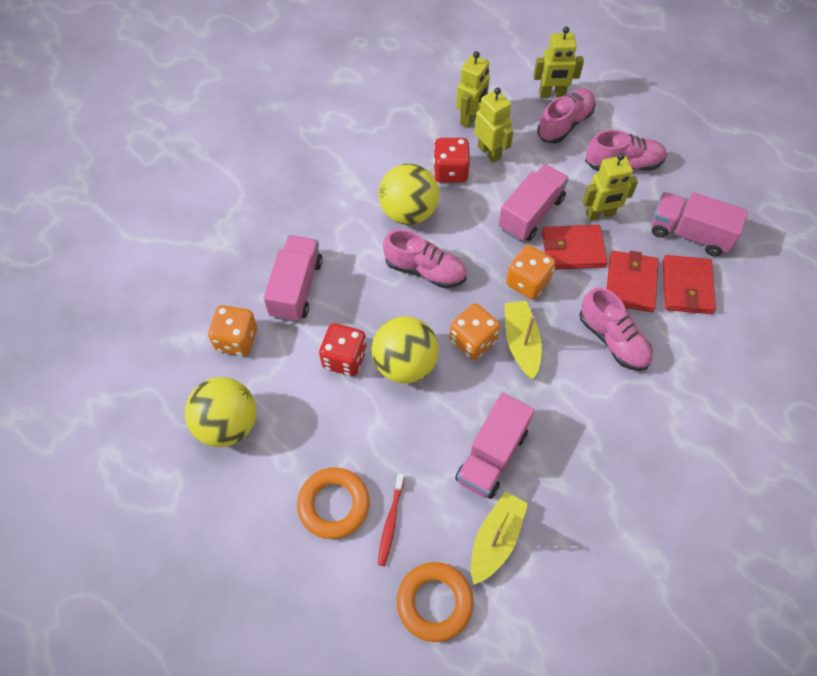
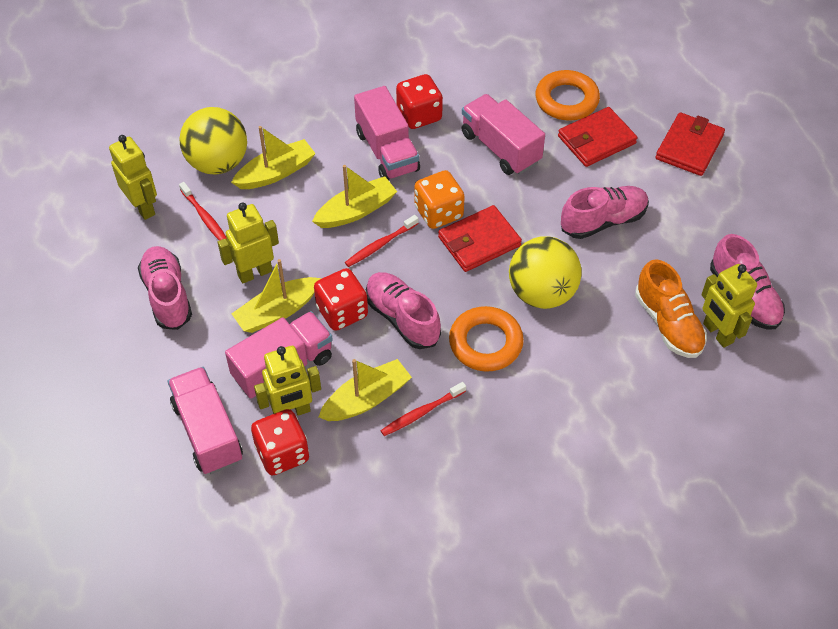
orange dice: 3 -> 1
orange shoe: 0 -> 1
red dice: 2 -> 3
red toothbrush: 1 -> 3
yellow ball: 3 -> 2
yellow boat: 2 -> 4

